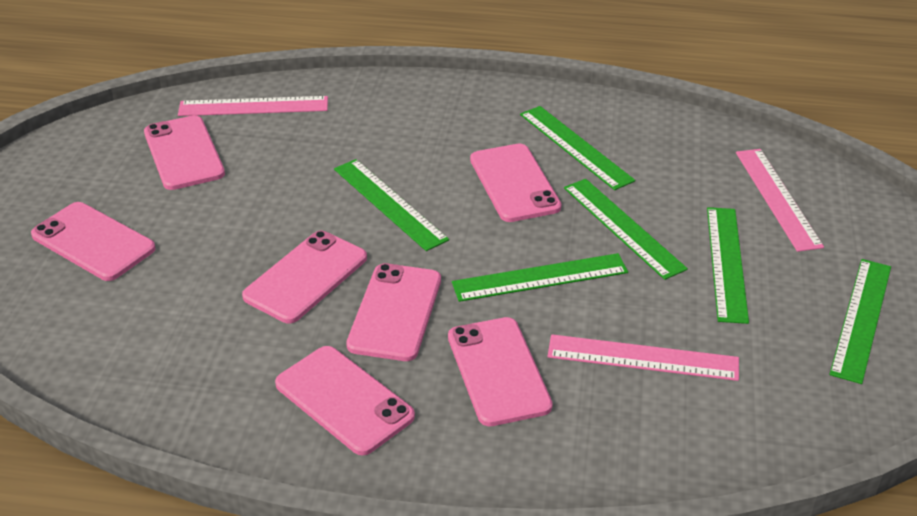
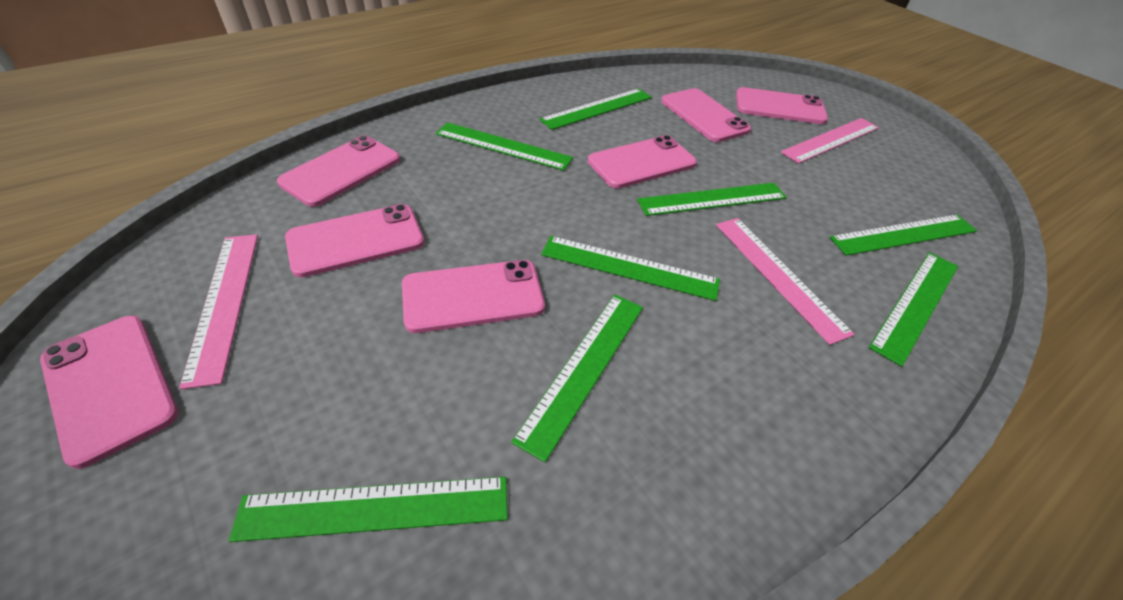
green ruler: 6 -> 8

